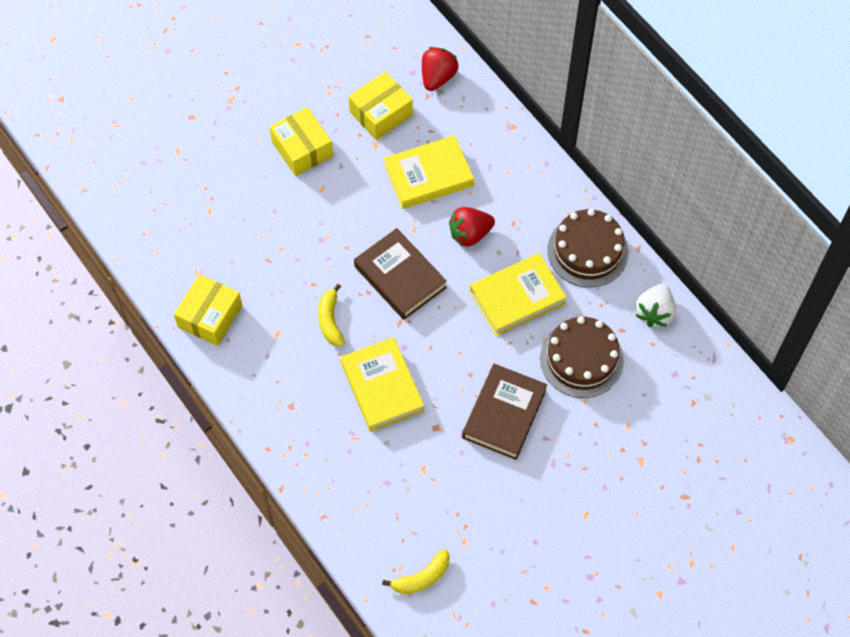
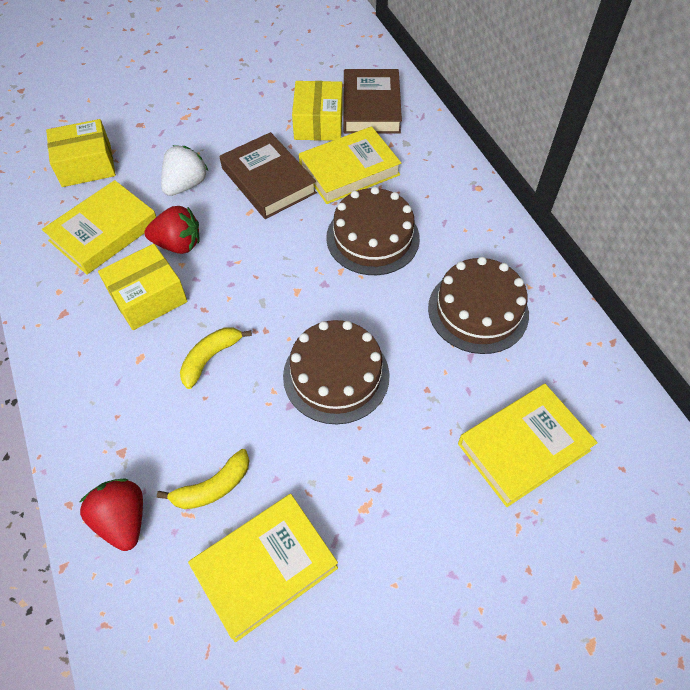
brown cake: 2 -> 3
yellow book: 3 -> 4

